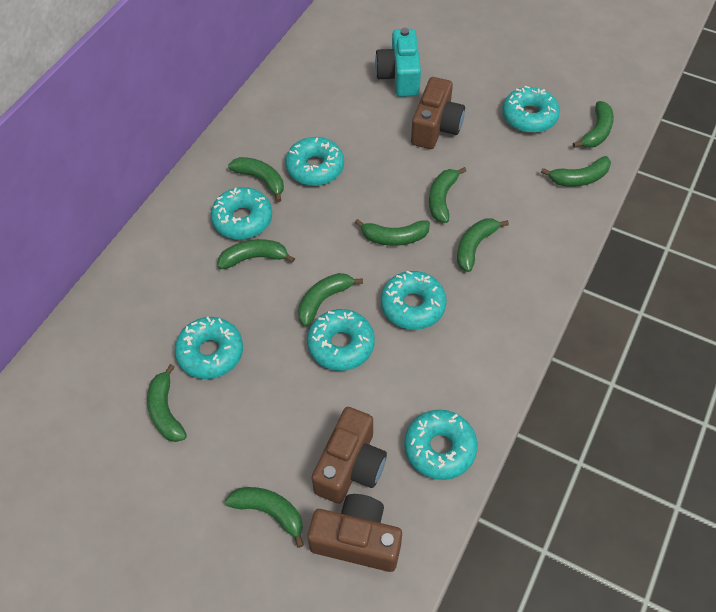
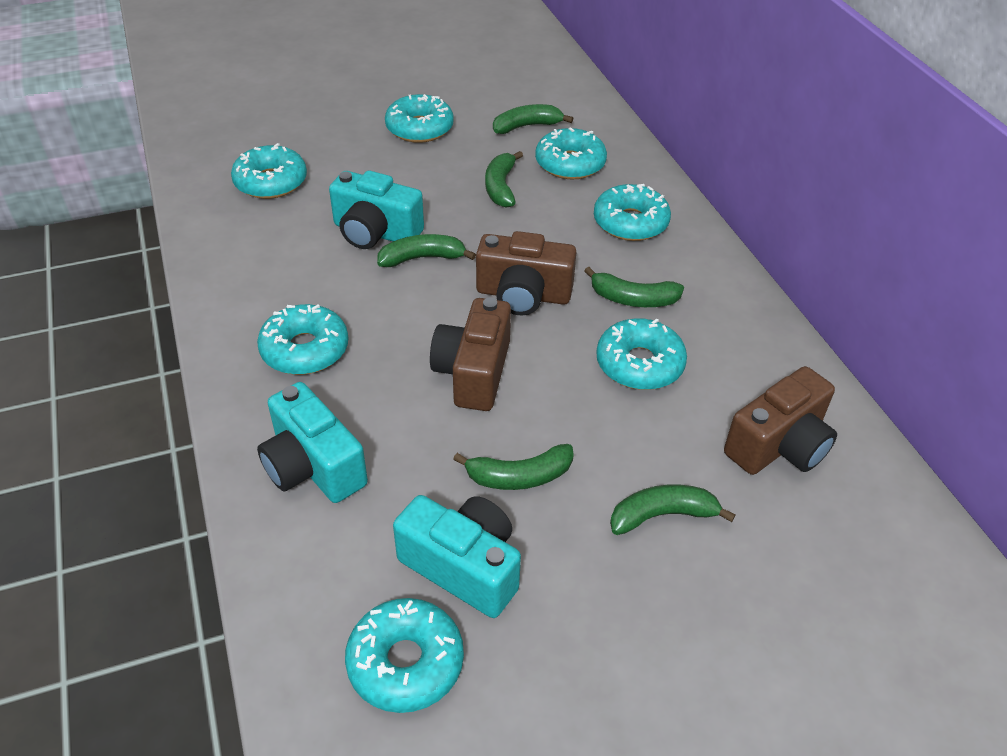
green banana: 10 -> 6
turquoise camera: 1 -> 3

